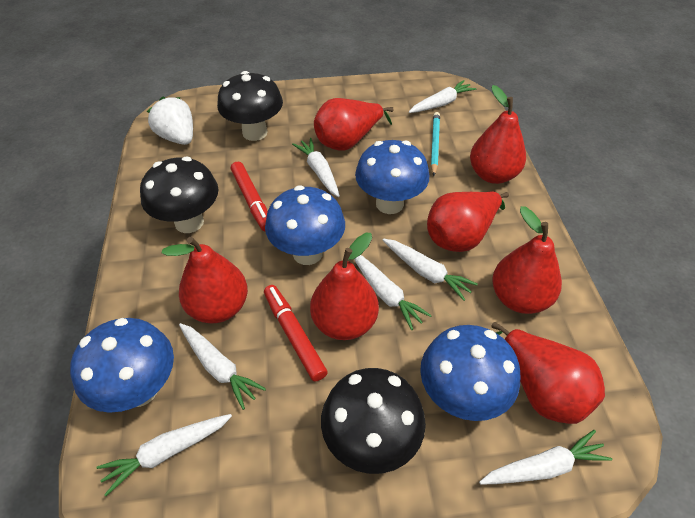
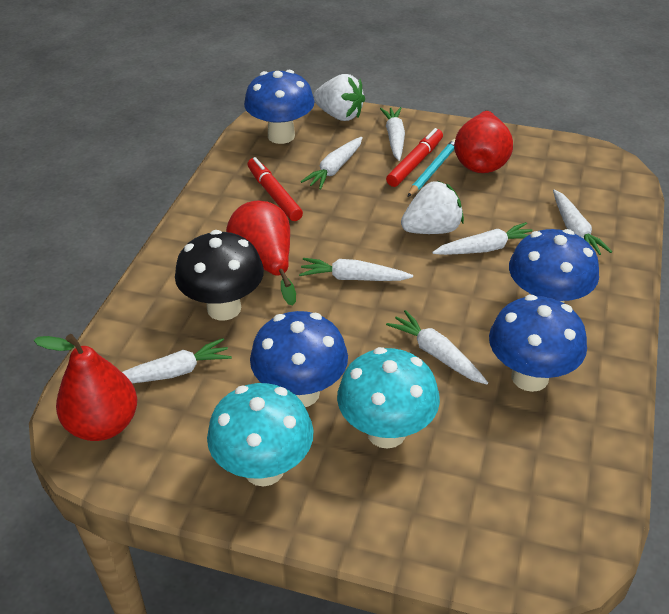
black mushroom: 3 -> 1
red pear: 7 -> 3
turquoise mushroom: 0 -> 2
white strawberry: 1 -> 2

